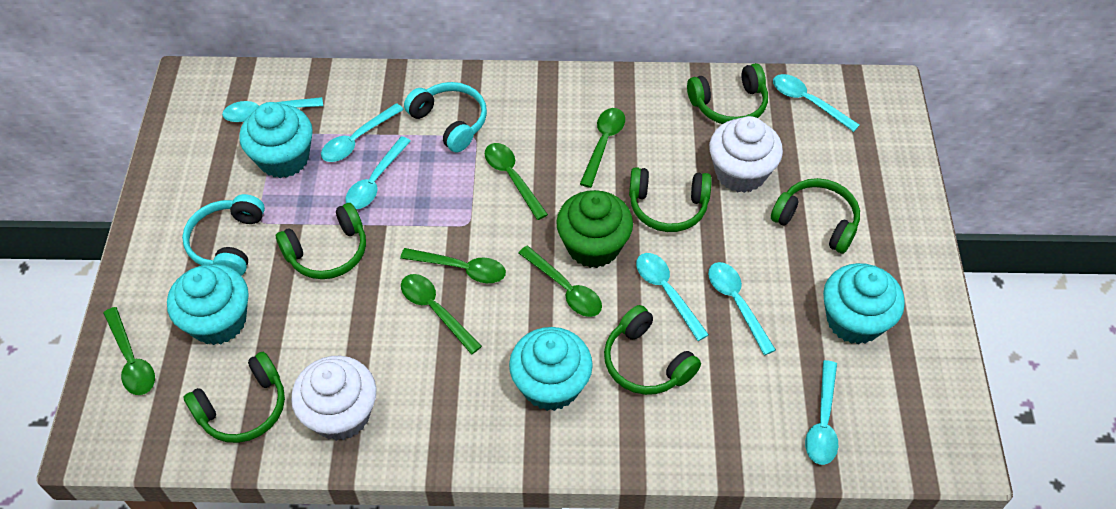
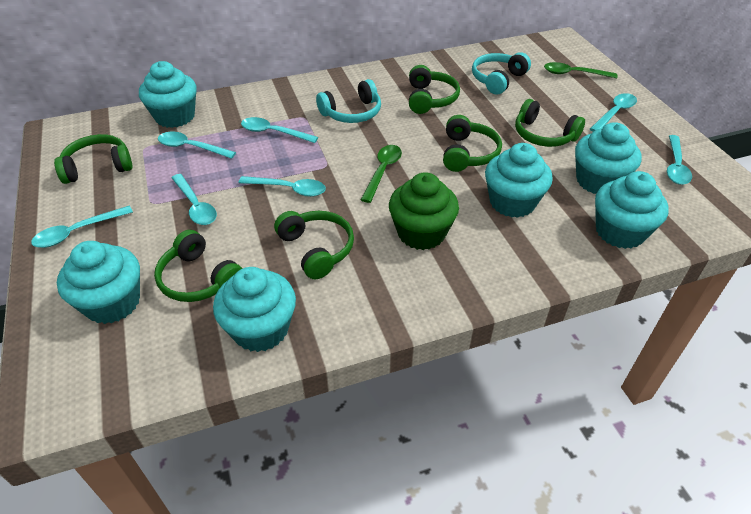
green spoon: 6 -> 2
turquoise cupcake: 4 -> 6
white cupcake: 2 -> 0

